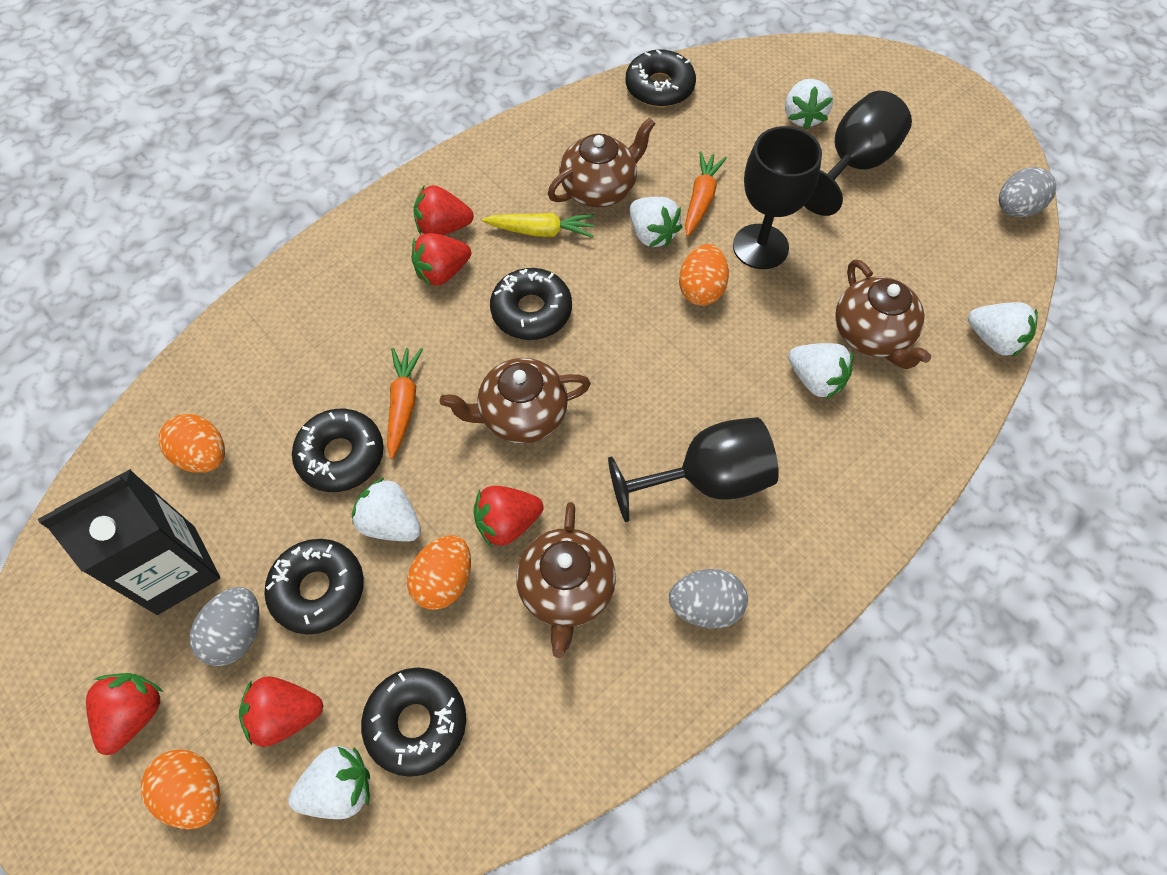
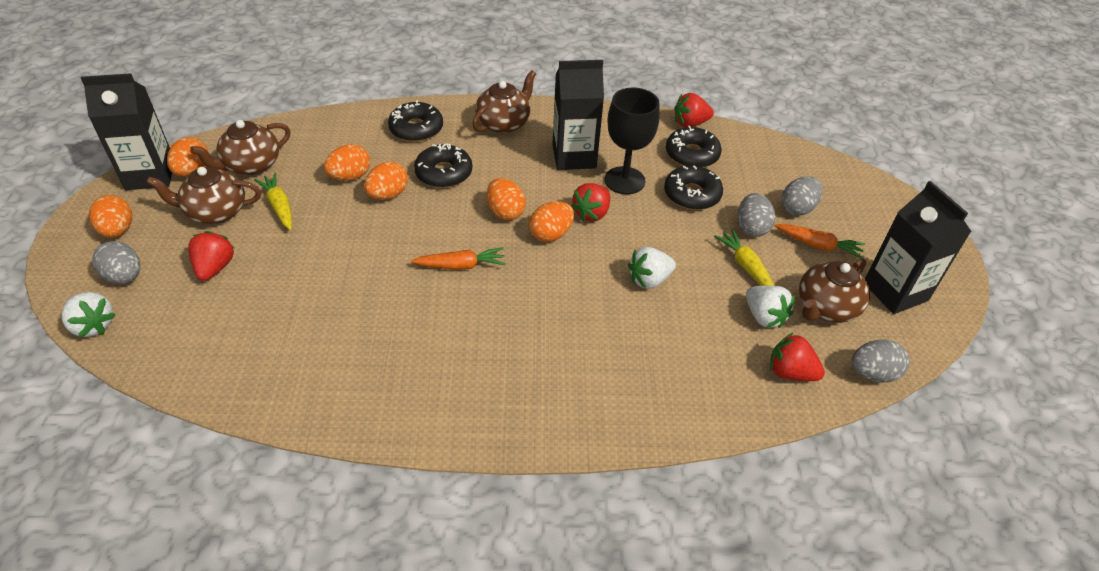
black carton: 1 -> 3
black donut: 5 -> 4
black goblet: 3 -> 1
grey egg: 3 -> 4
orange egg: 4 -> 6
red strawberry: 5 -> 4
white strawberry: 6 -> 3
yellow carrot: 1 -> 2

